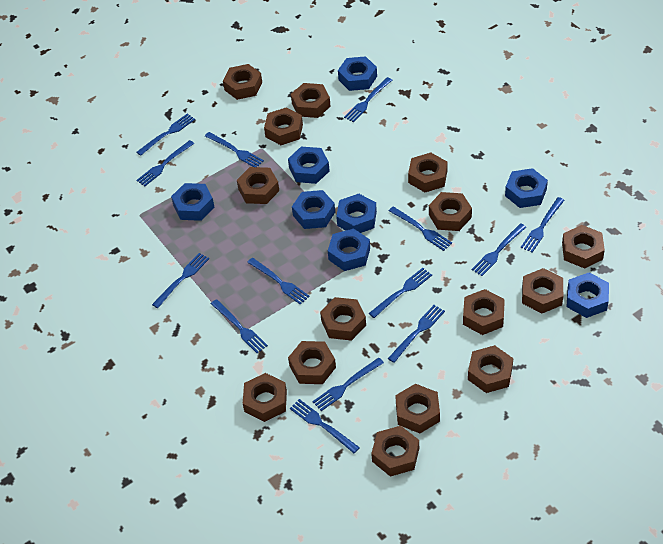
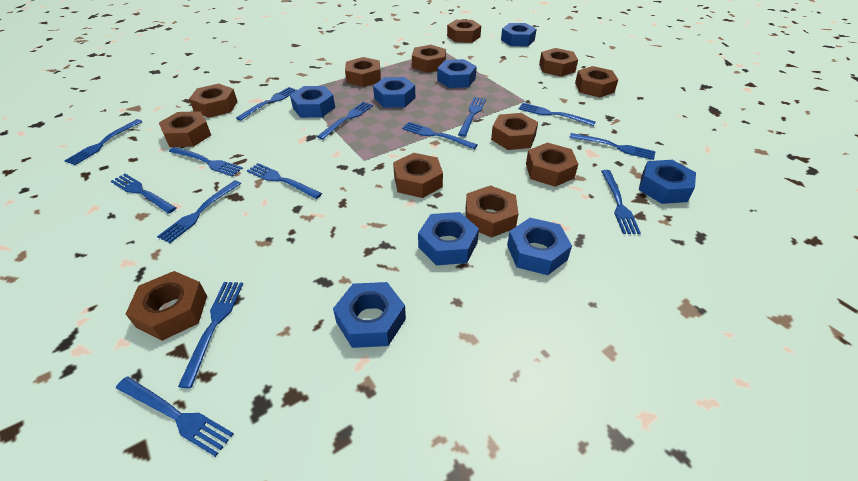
brown nut: 15 -> 12

